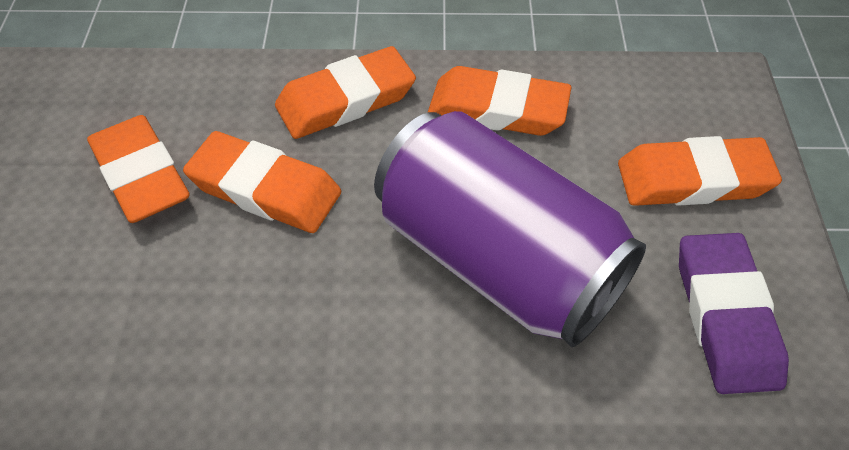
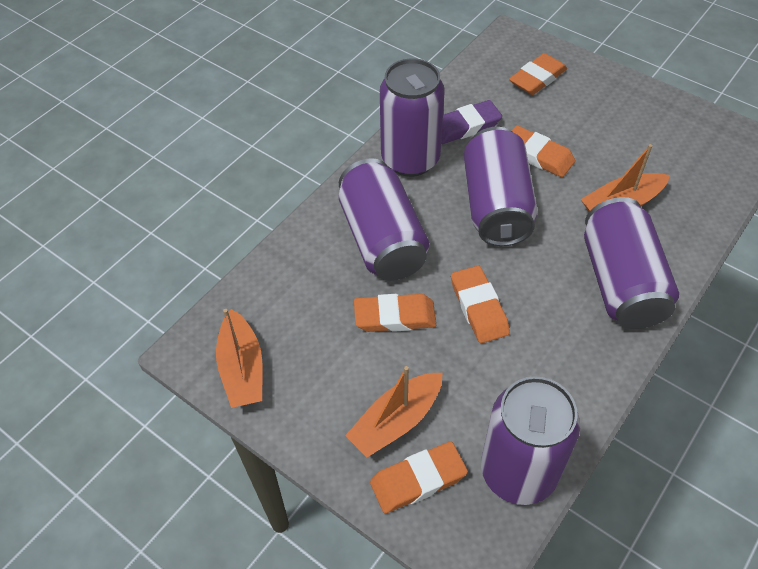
orange boat: 0 -> 3
purple can: 1 -> 5

